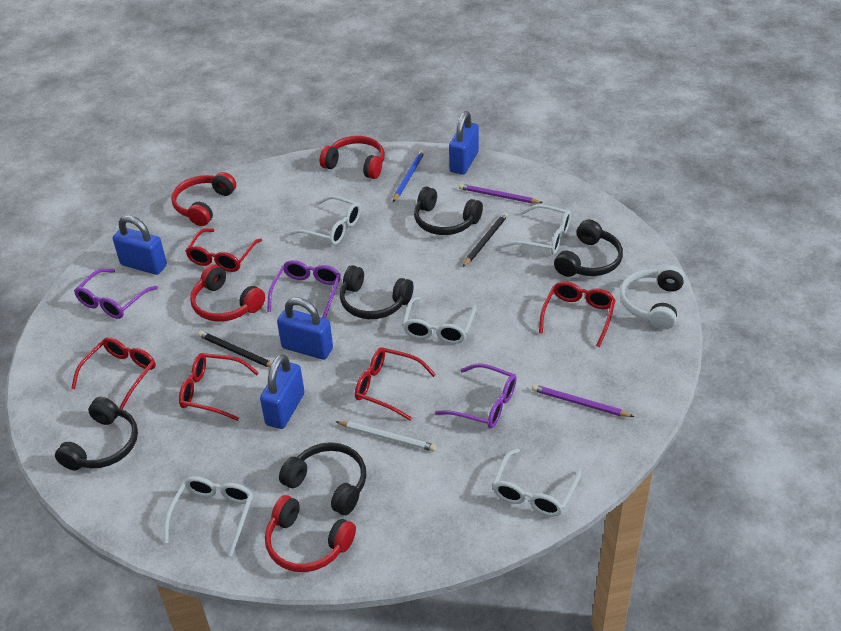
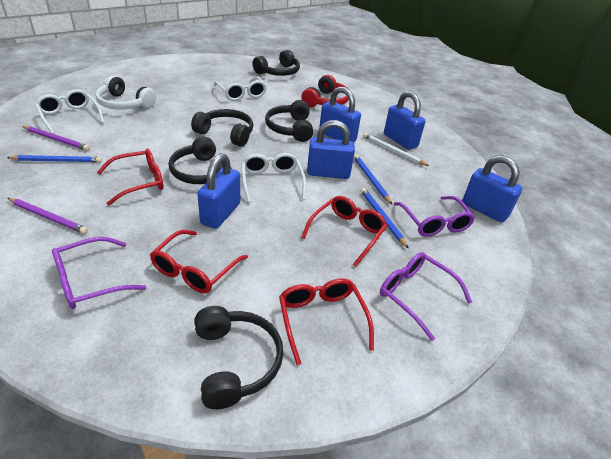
black pencil: 2 -> 0
blue padlock: 4 -> 5
blue pencil: 1 -> 3
red glasses: 5 -> 4
red headphones: 4 -> 1
white glasses: 5 -> 3

